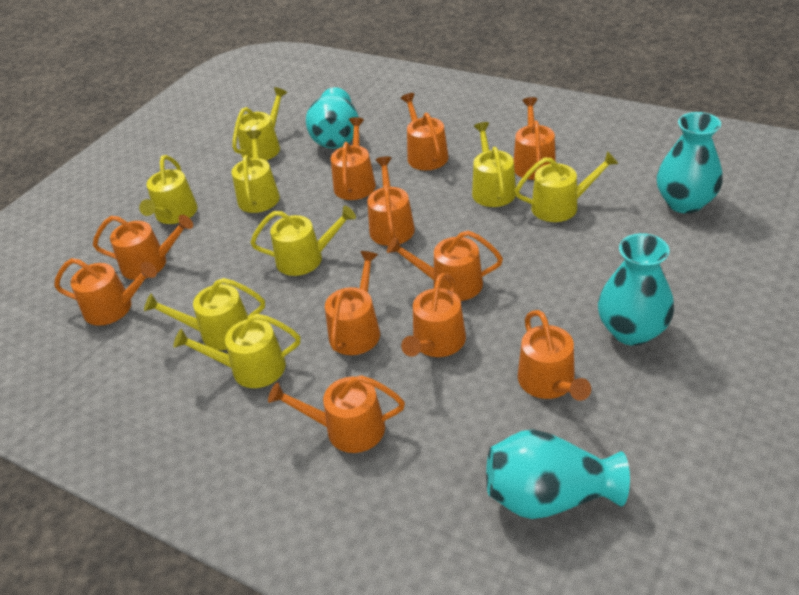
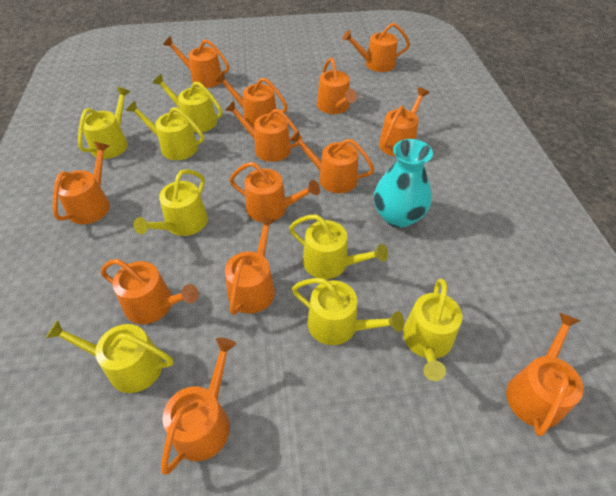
orange watering can: 11 -> 13
turquoise vase: 4 -> 1

